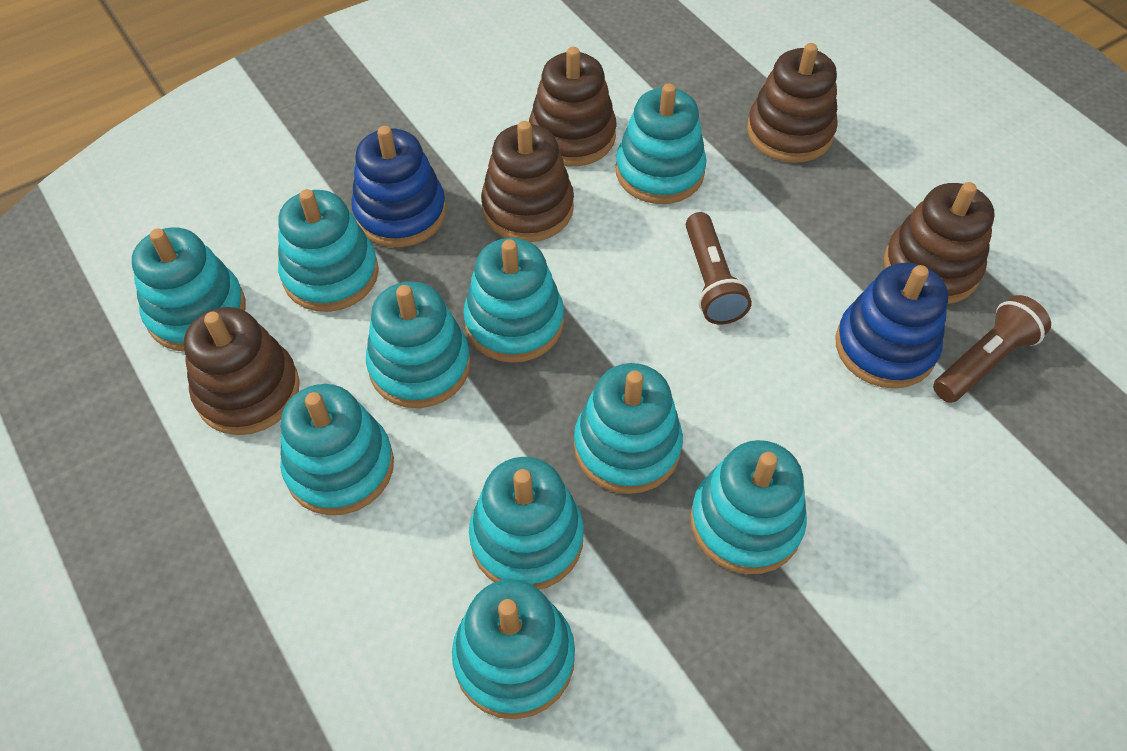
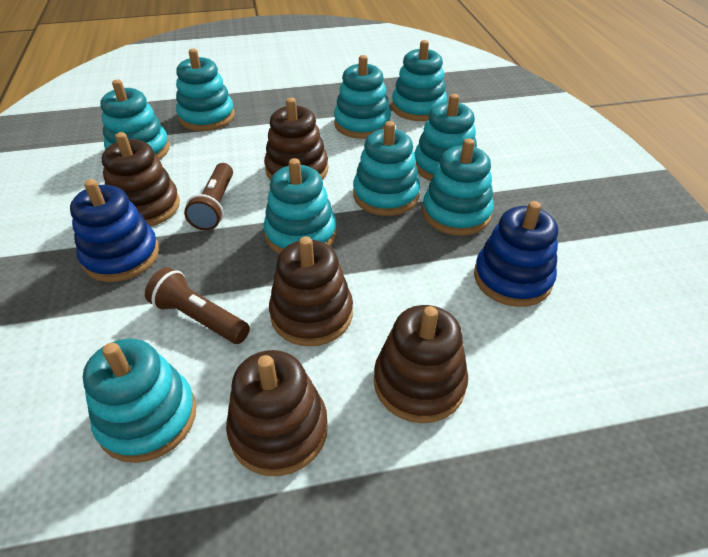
turquoise stacking toy: 10 -> 9

